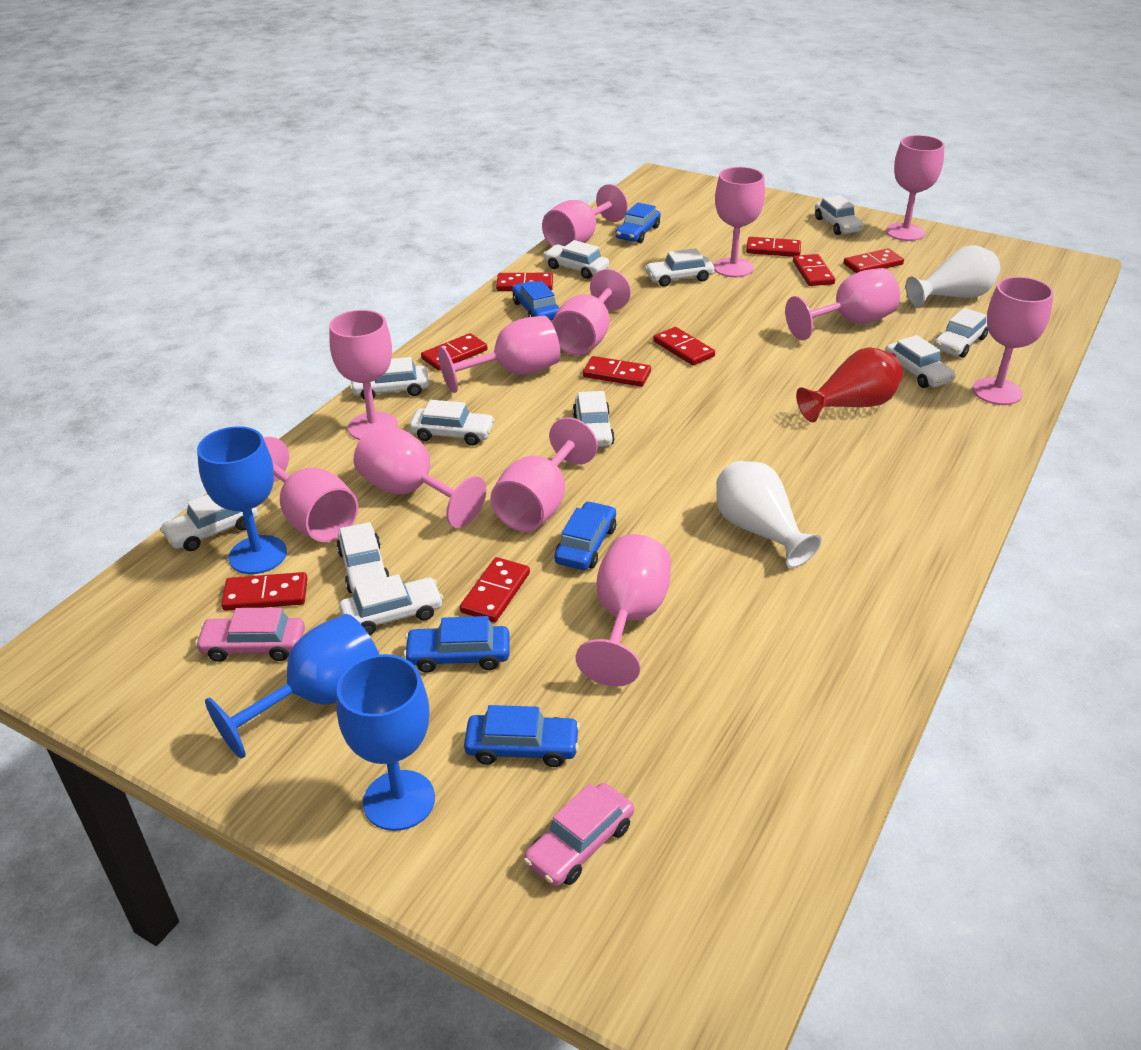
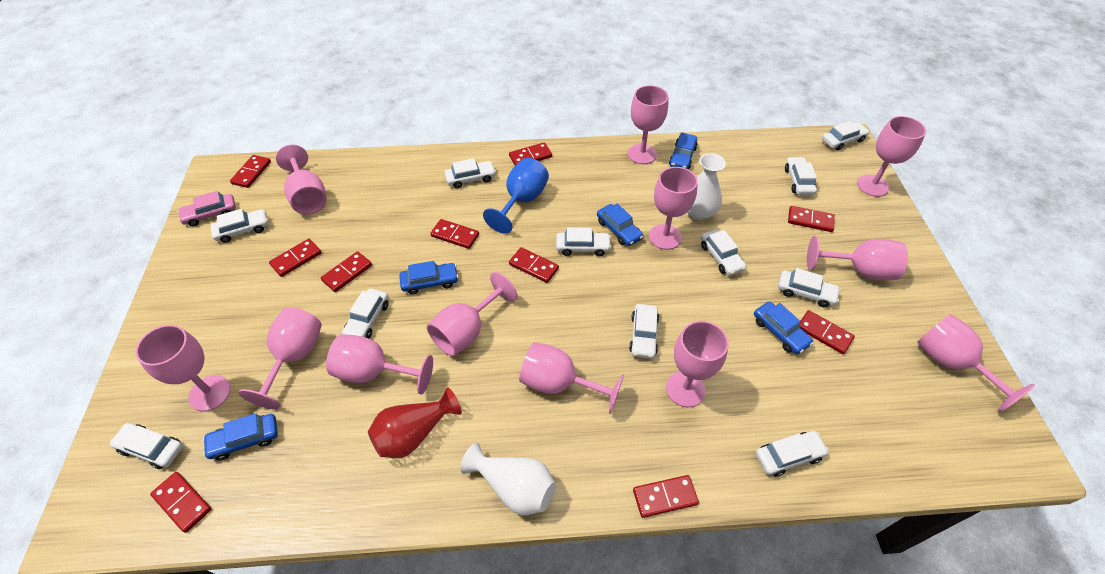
blue goblet: 3 -> 1
pink car: 2 -> 1
red domino: 9 -> 10

